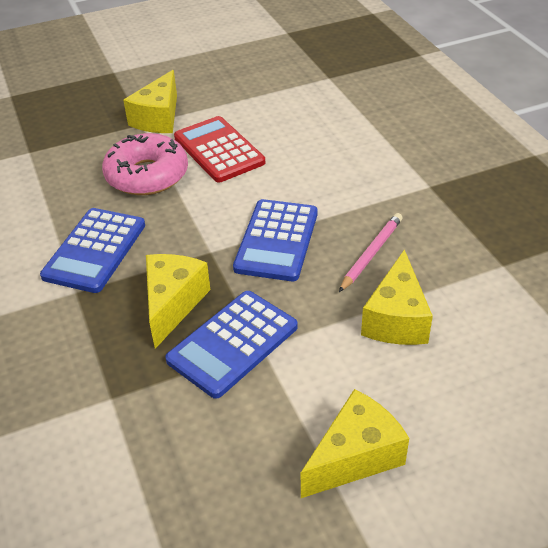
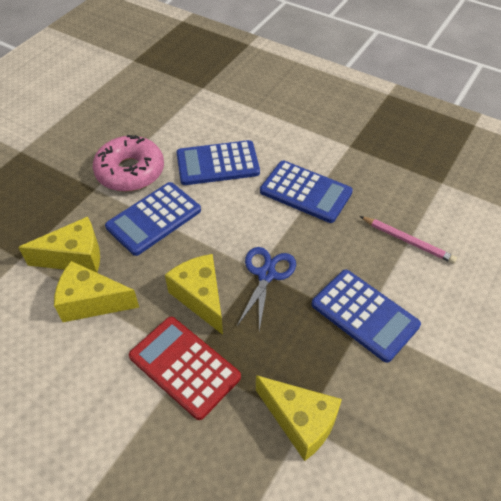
blue calculator: 3 -> 4
blue scissors: 0 -> 1

